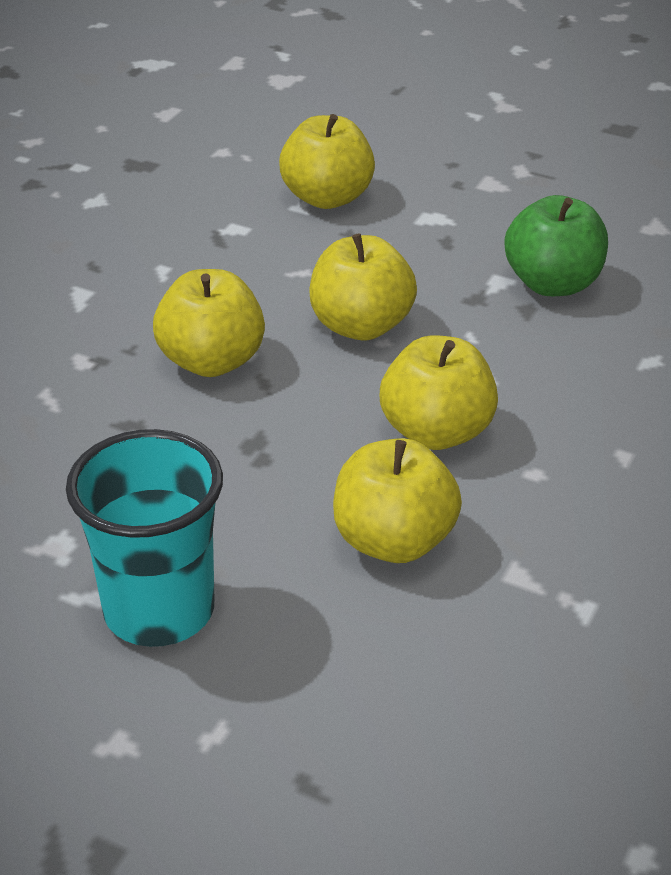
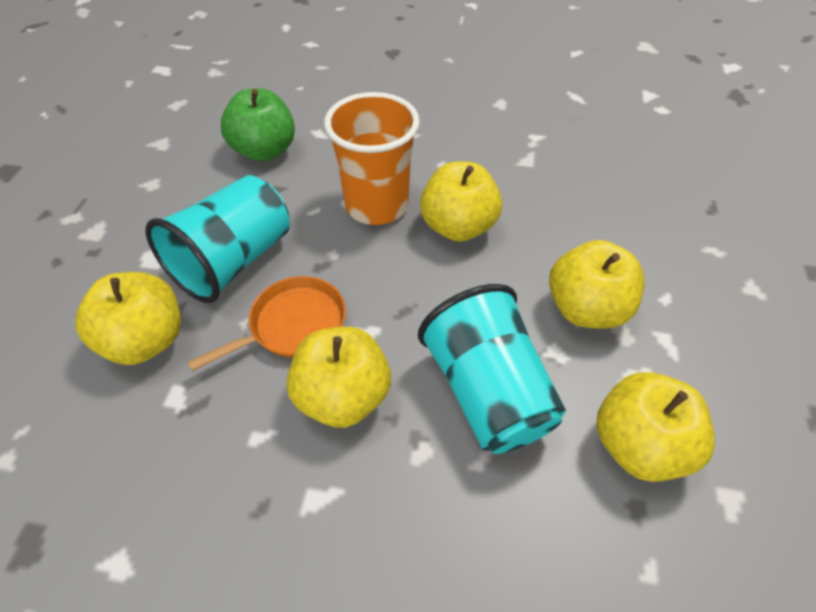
orange cup: 0 -> 1
orange pan: 0 -> 1
turquoise cup: 1 -> 2

